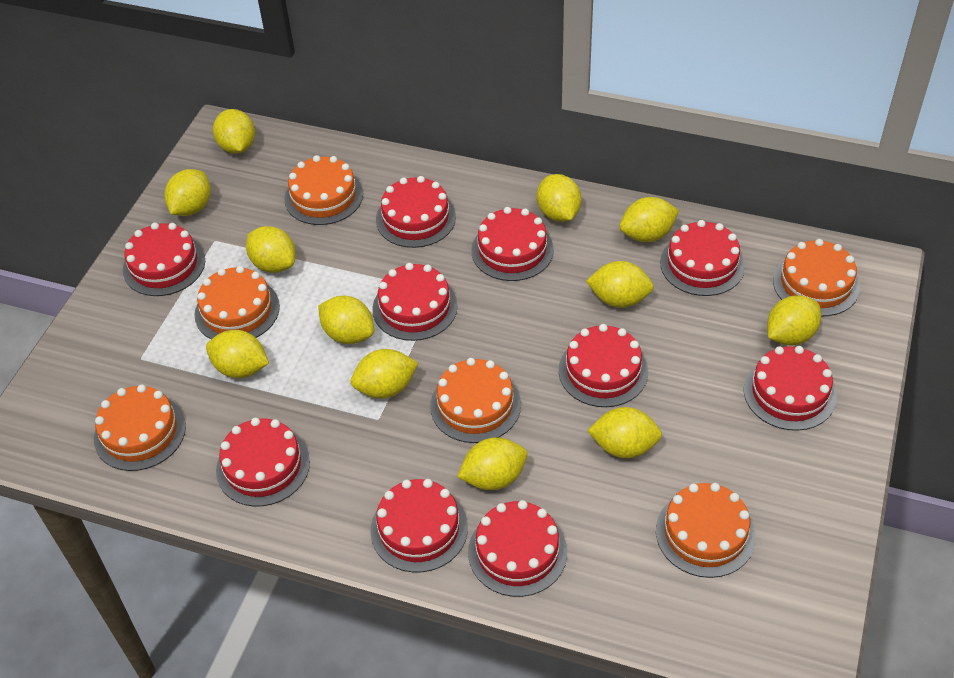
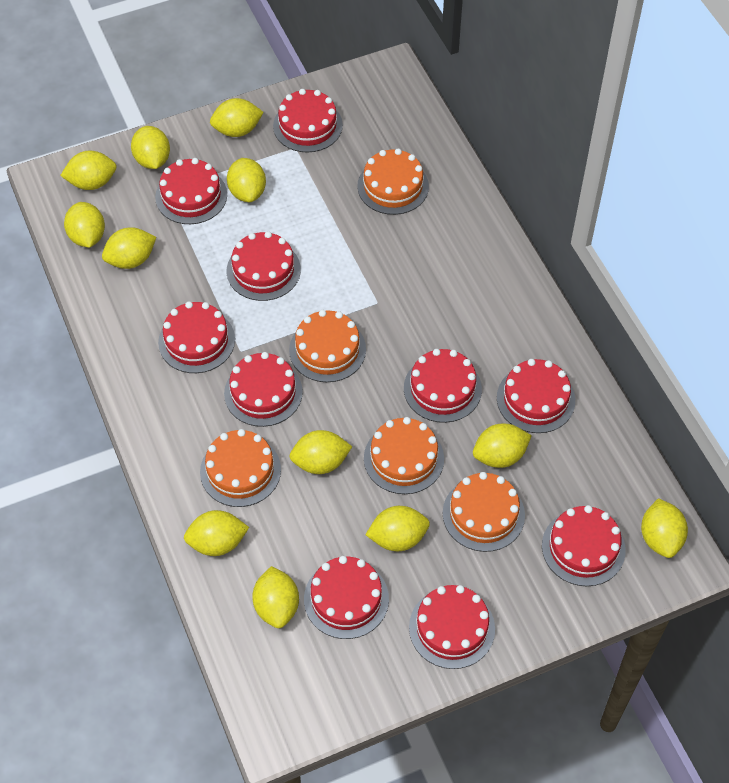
orange cake: 6 -> 5

